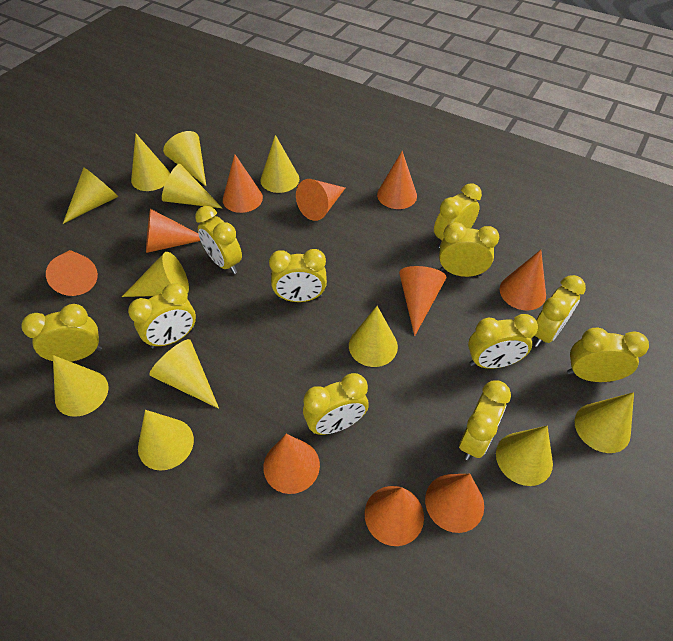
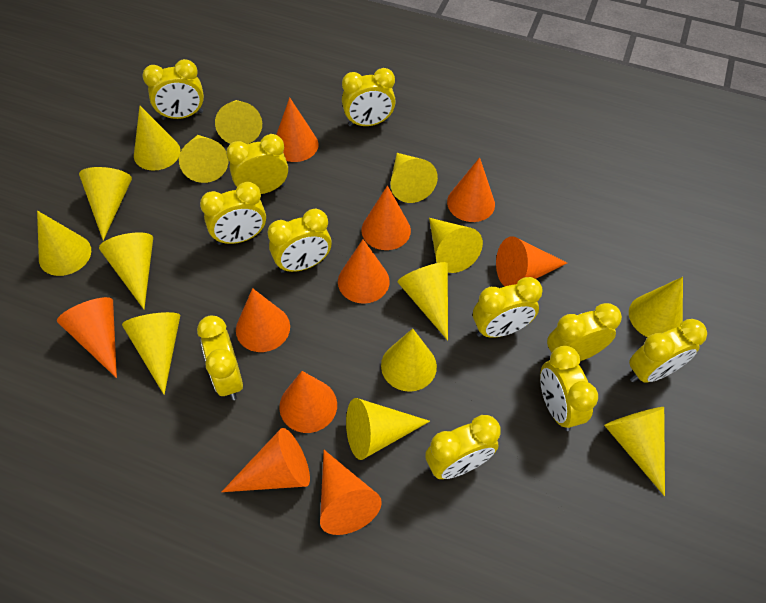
yellow cone: 12 -> 14

